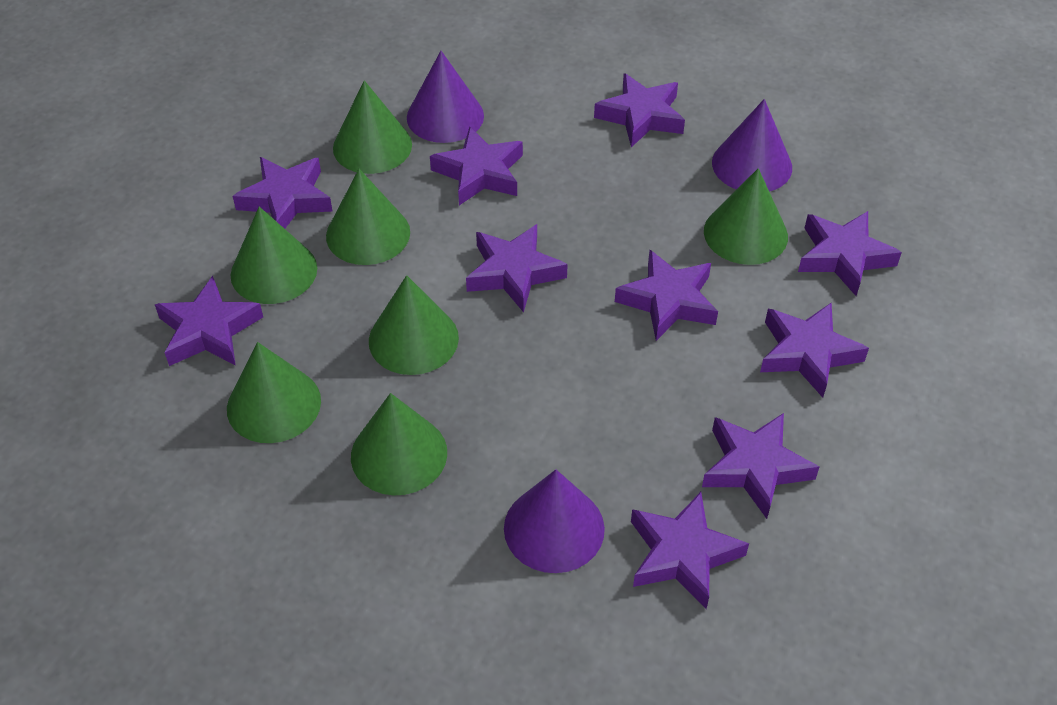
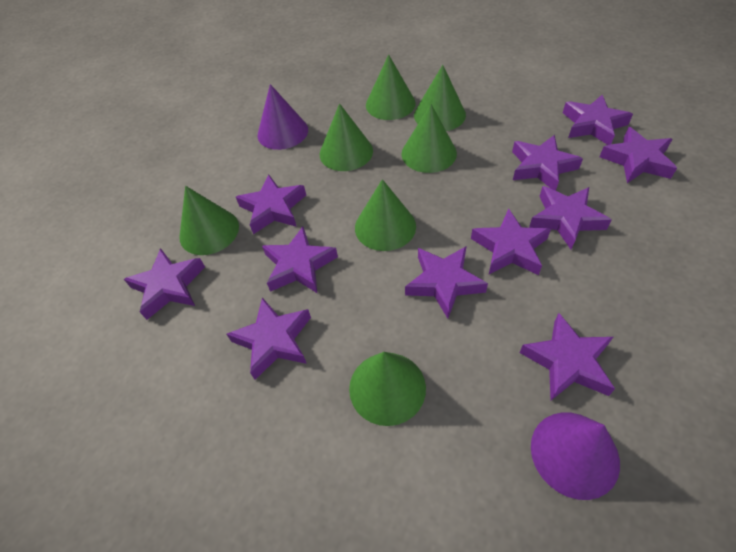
purple cone: 3 -> 2
purple star: 10 -> 11

